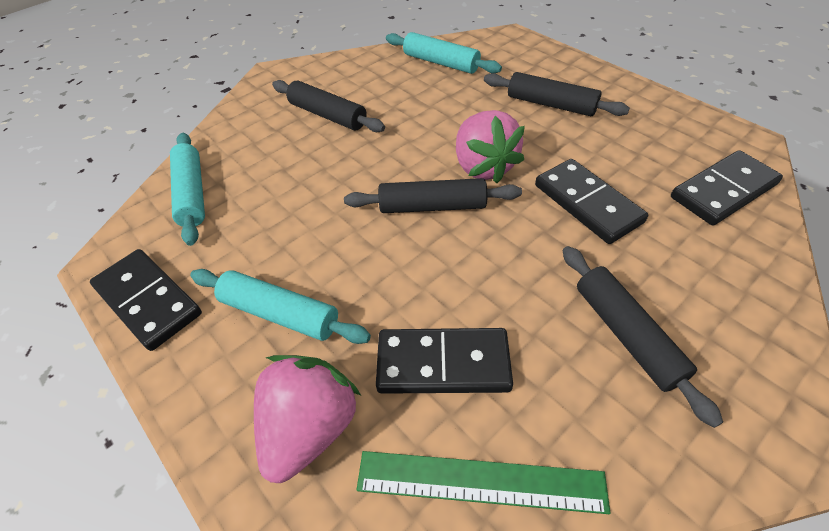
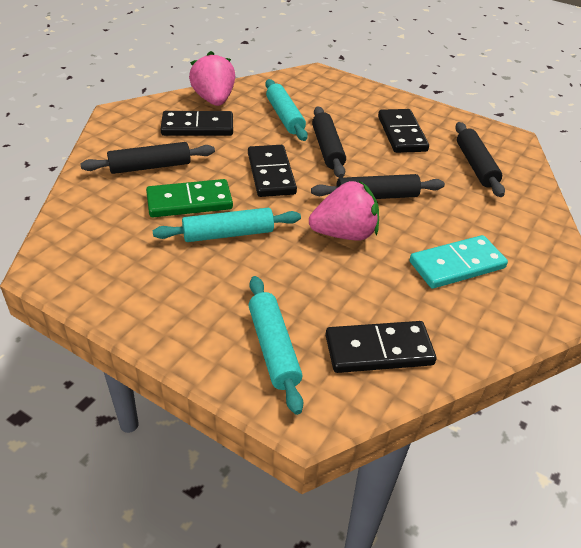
green domino: 0 -> 1
green ruler: 1 -> 0
turquoise domino: 0 -> 1

